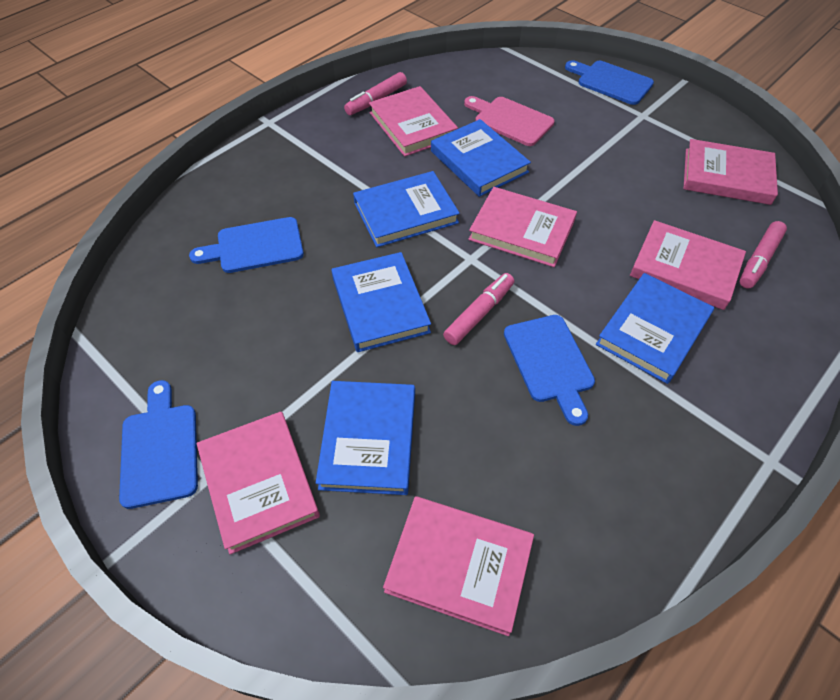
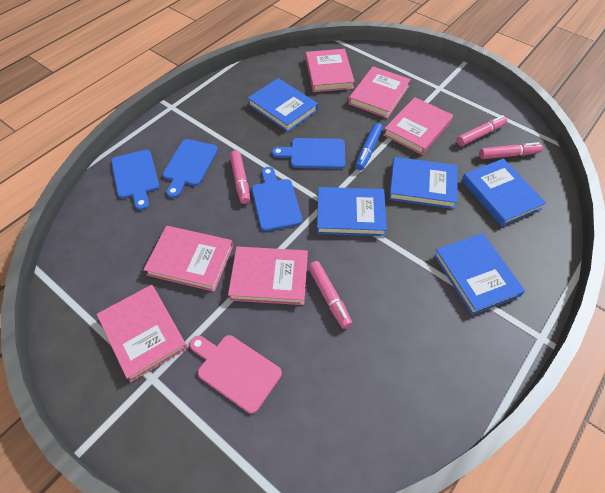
blue marker: 0 -> 1
pink marker: 3 -> 4

